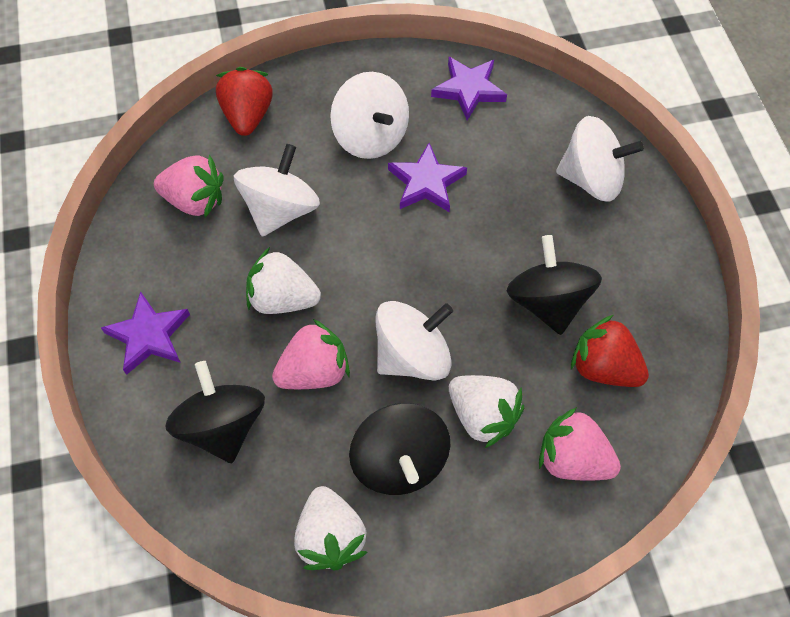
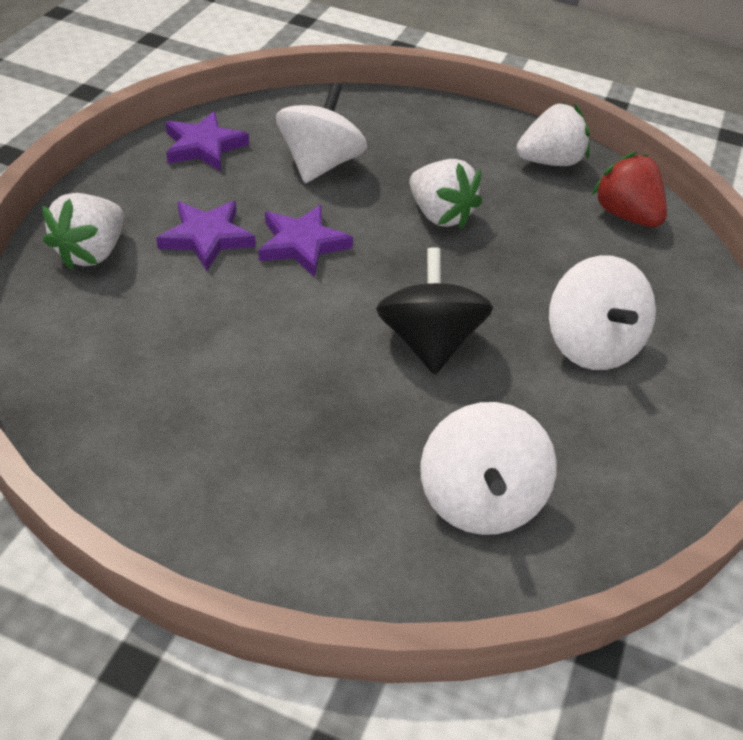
black spinning top: 3 -> 1
pink strawberry: 3 -> 0
red strawberry: 2 -> 1
white spinning top: 4 -> 3

